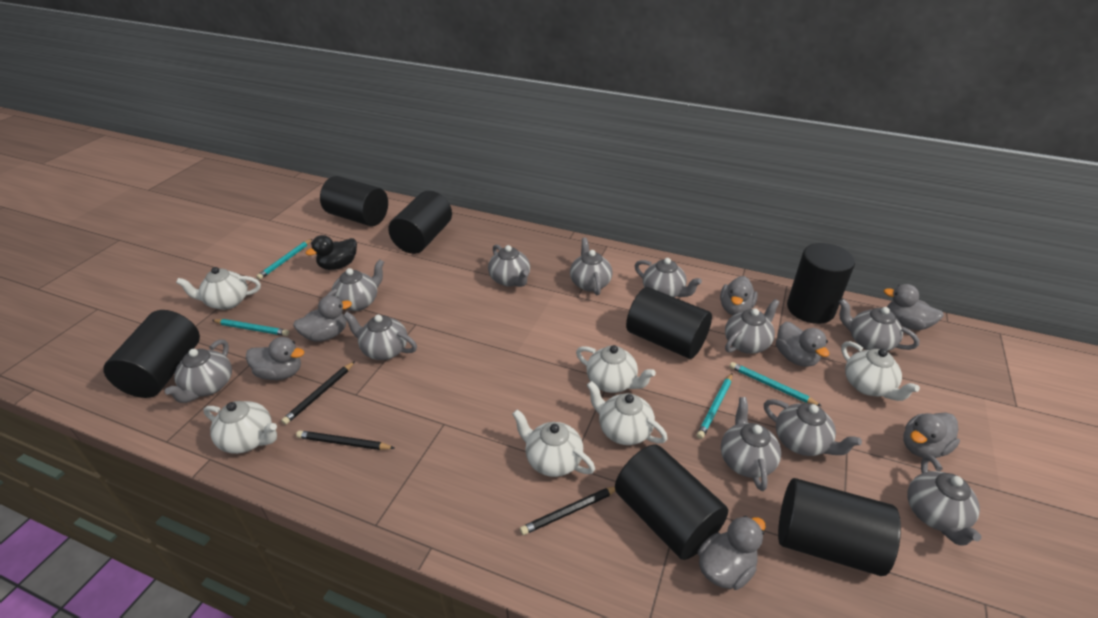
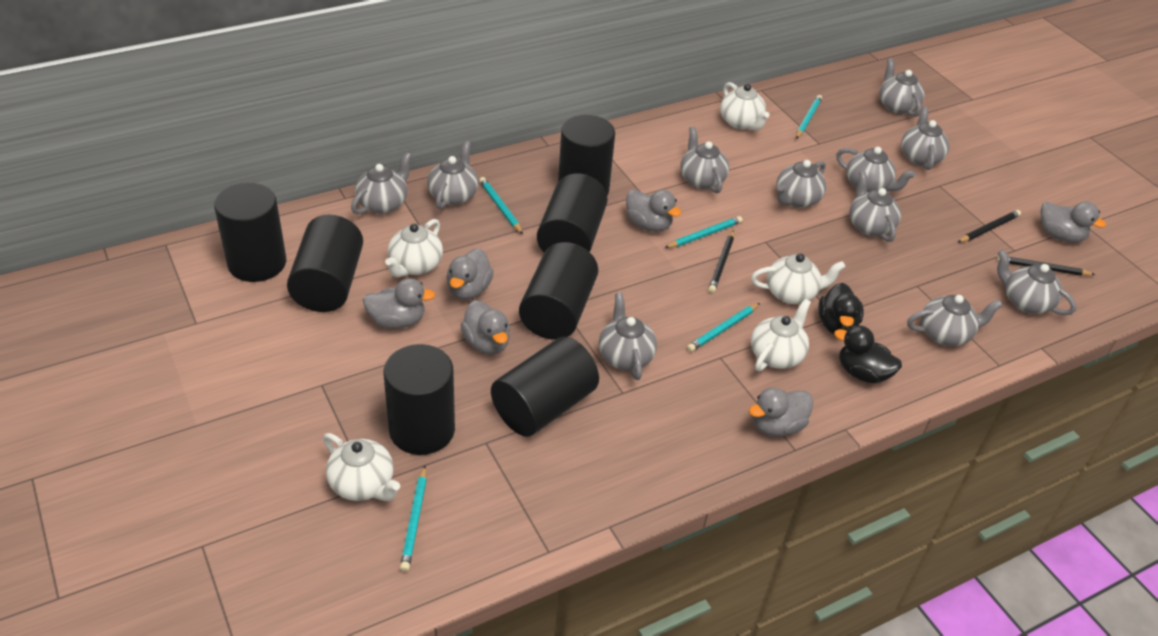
black duck: 1 -> 2
grey duck: 7 -> 6
turquoise pencil: 4 -> 5
white teapot: 6 -> 5

